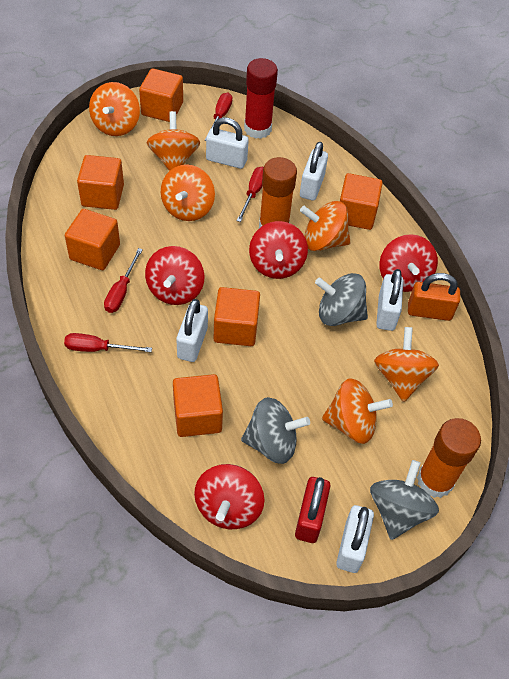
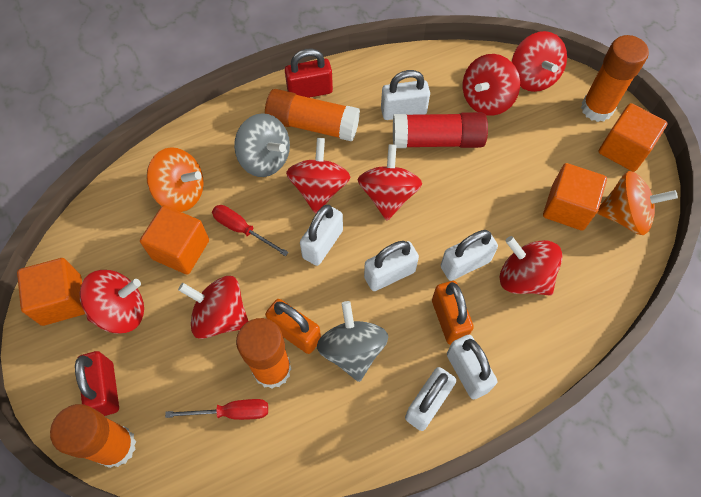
grey spinning top: 3 -> 2
orange cube: 6 -> 4
orange glue stick: 2 -> 4
orange padlock: 1 -> 2
orange spinning top: 6 -> 2
red padlock: 1 -> 2
red screwdriver: 4 -> 2
red spinning top: 4 -> 7
white padlock: 5 -> 6

